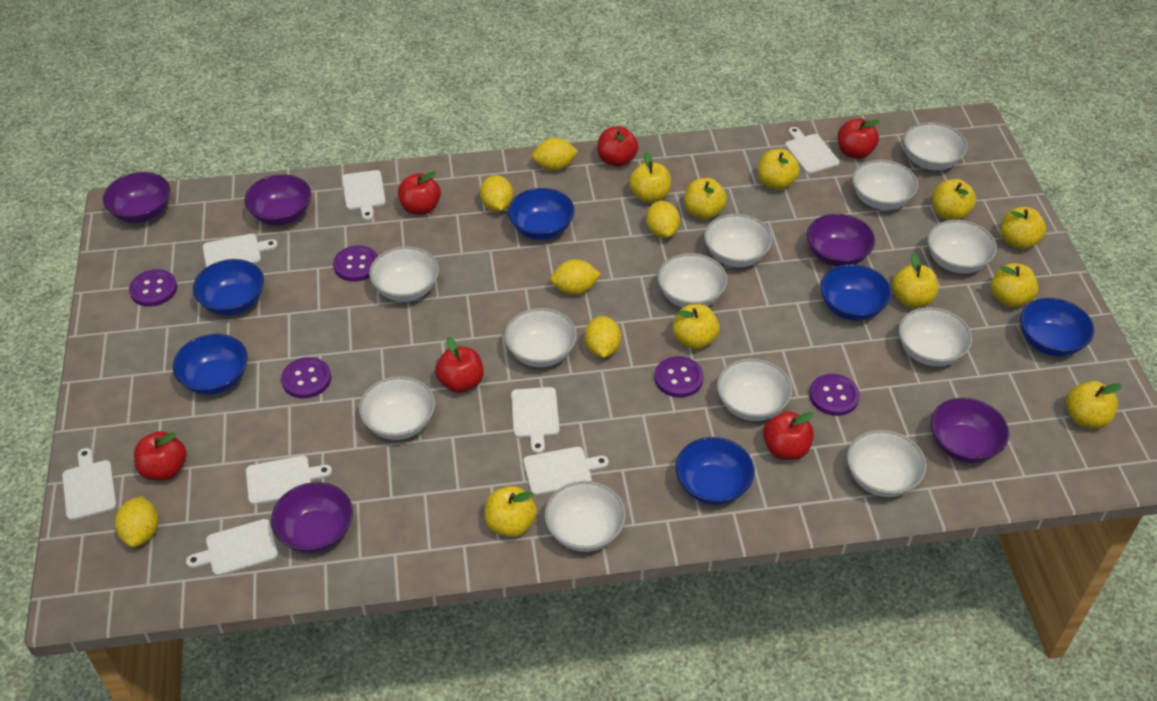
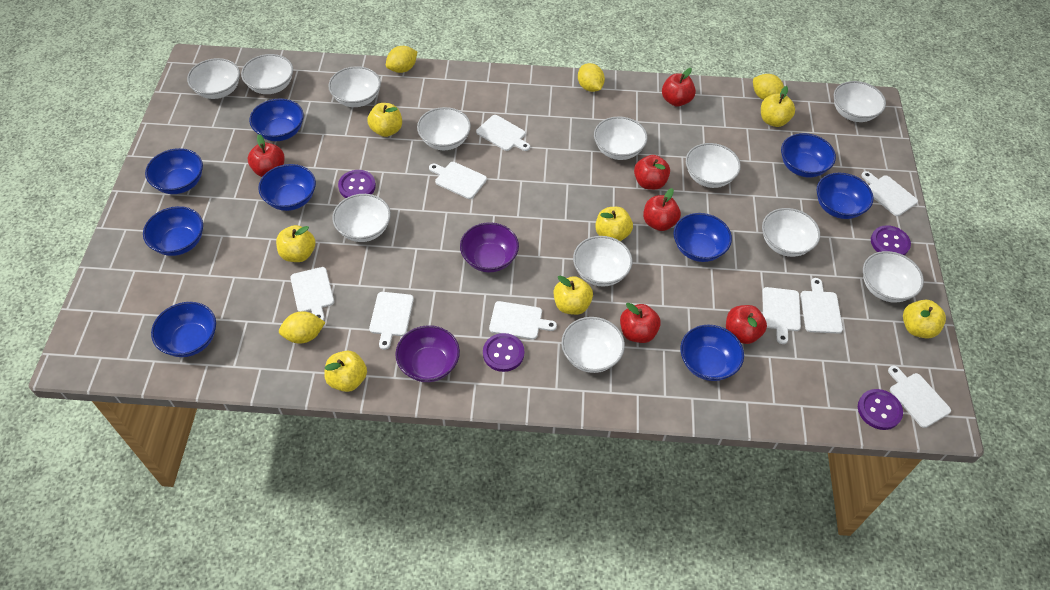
blue bowl: 6 -> 9
purple bowl: 5 -> 2
purple button: 5 -> 4
white cutting board: 8 -> 9
yellow apple: 10 -> 7
yellow lemon: 6 -> 4

